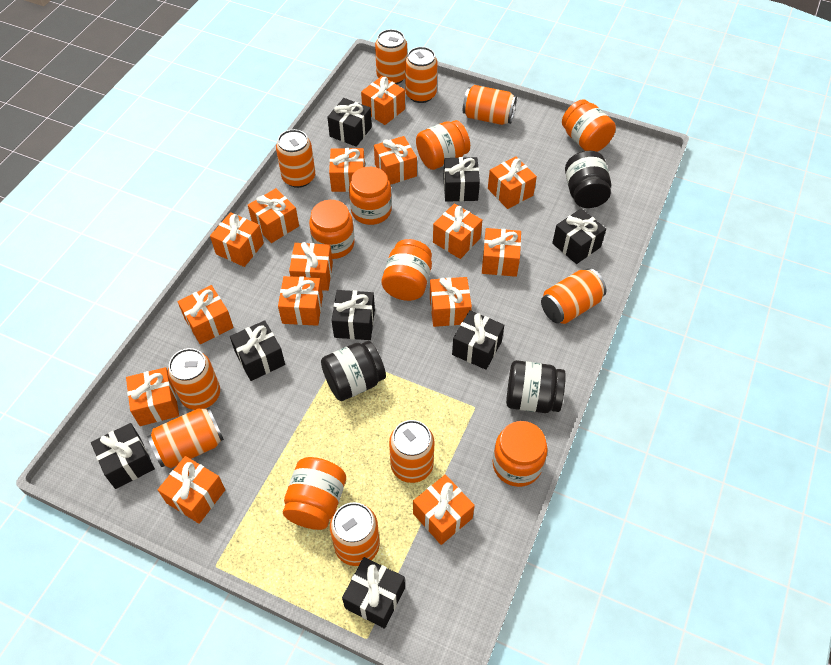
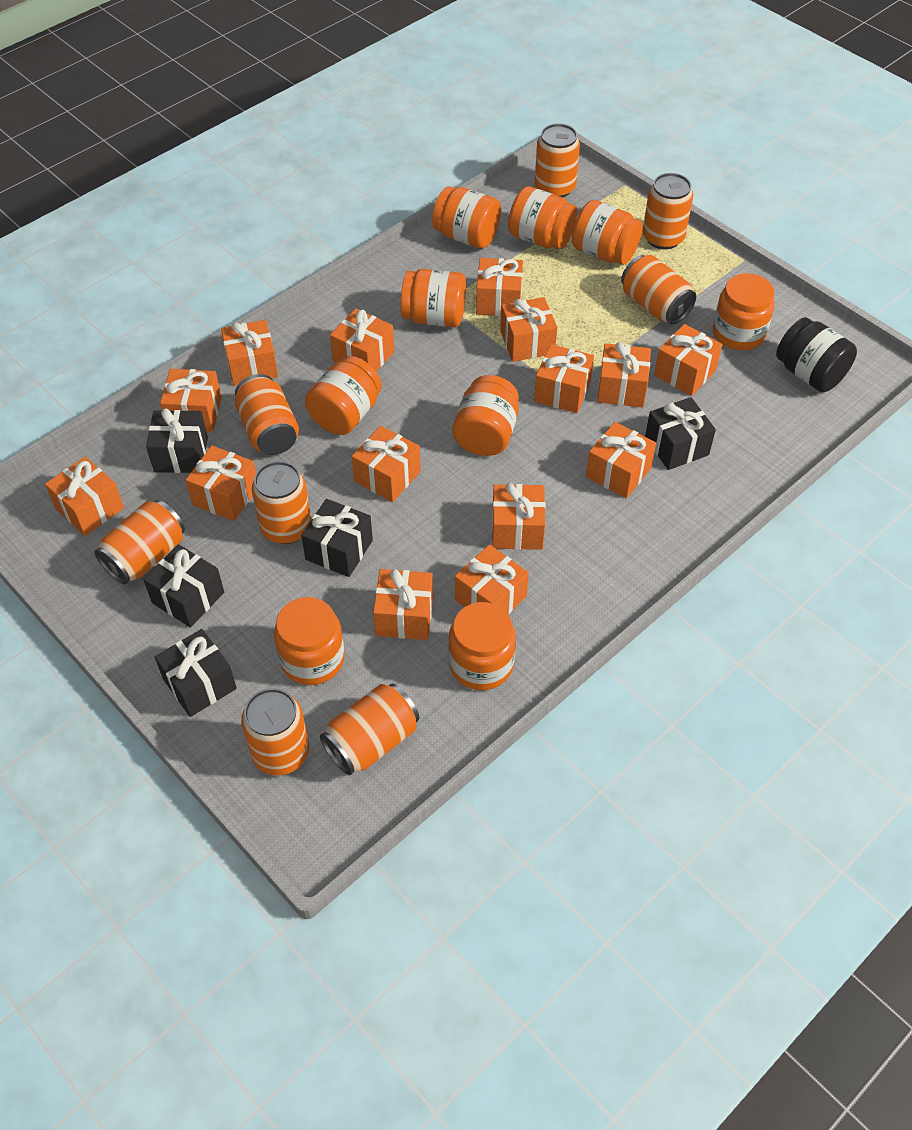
black gift: 8 -> 5
black jar: 3 -> 1
orange can: 9 -> 8
orange jar: 7 -> 9

